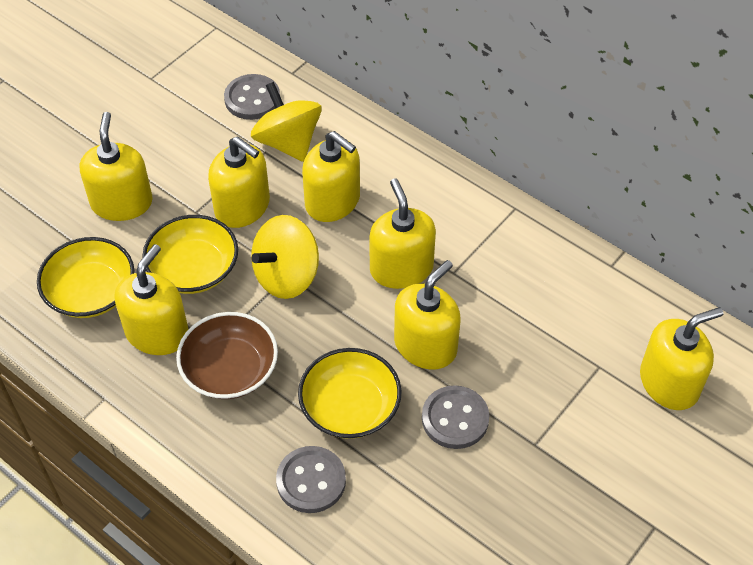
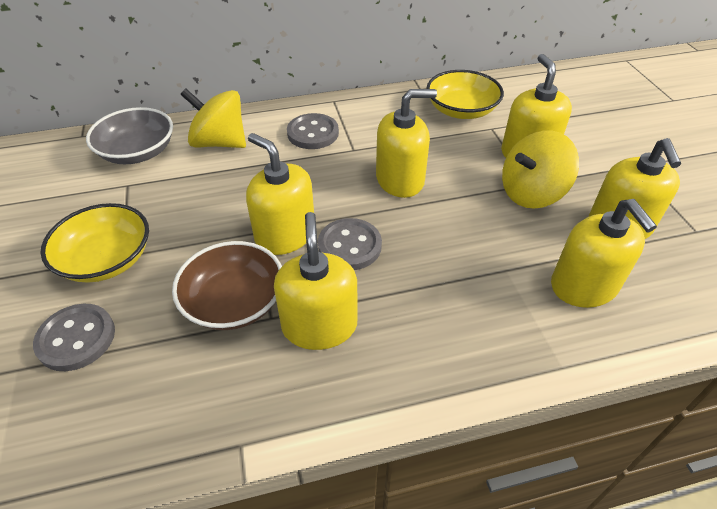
grey bowl: 0 -> 1
yellow bowl: 3 -> 2
yellow soap dispenser: 7 -> 6

